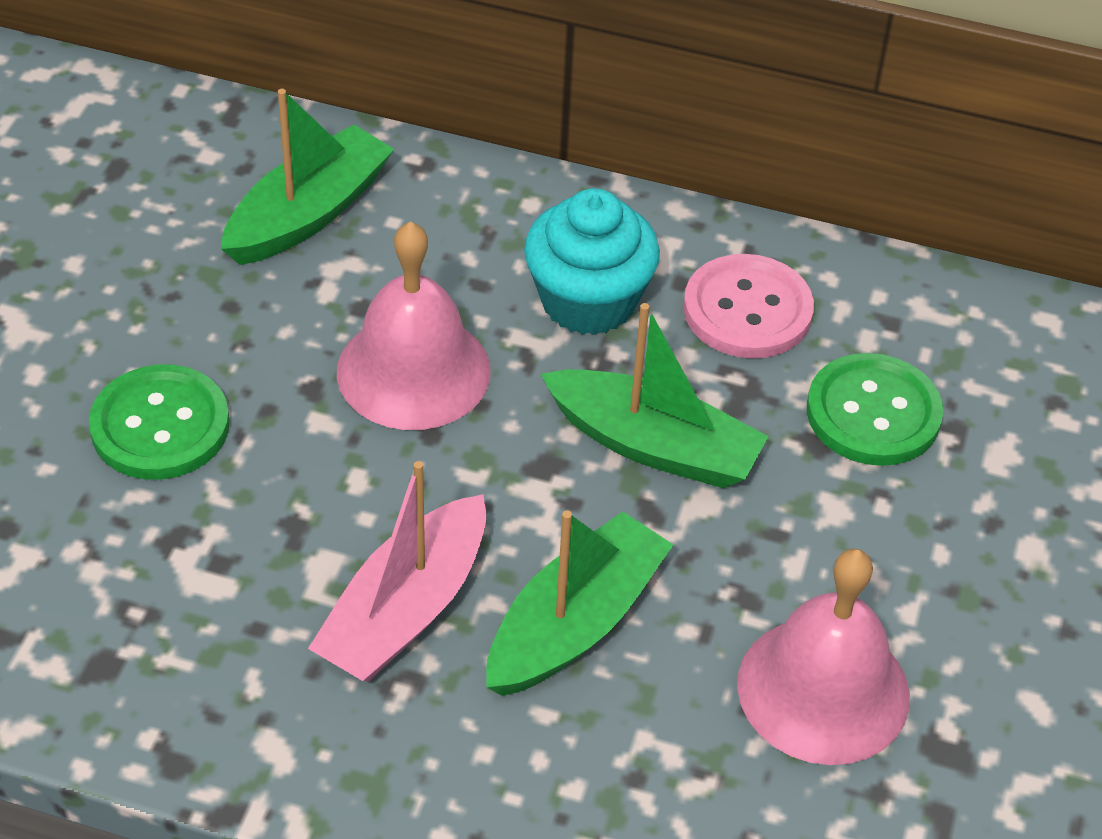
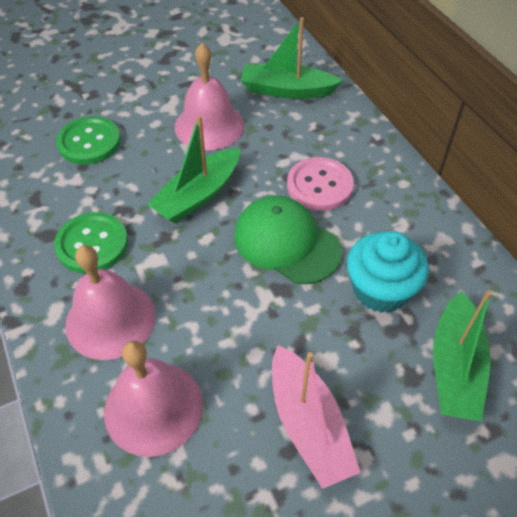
green cap: 0 -> 1
pink bell: 2 -> 3

